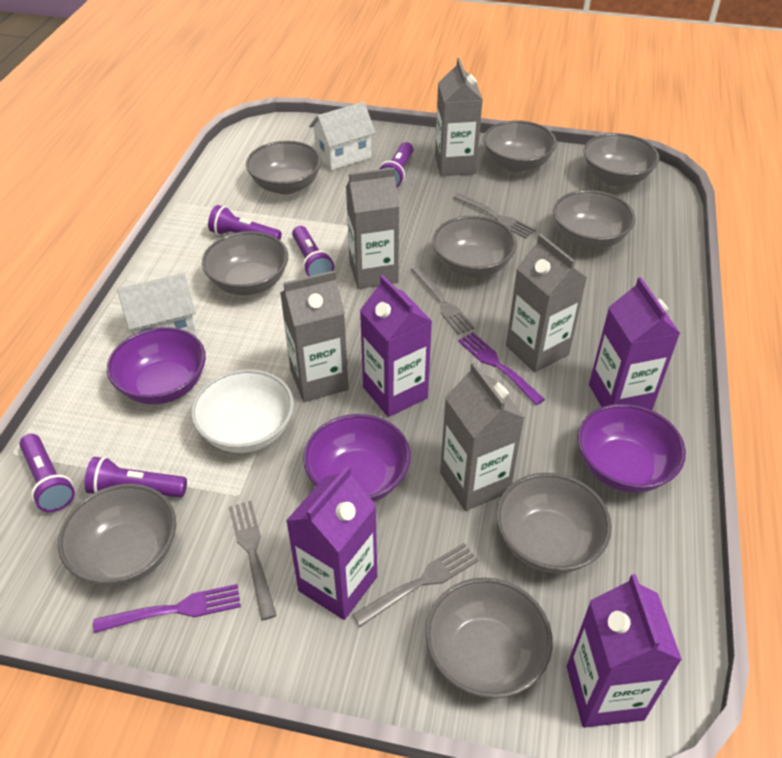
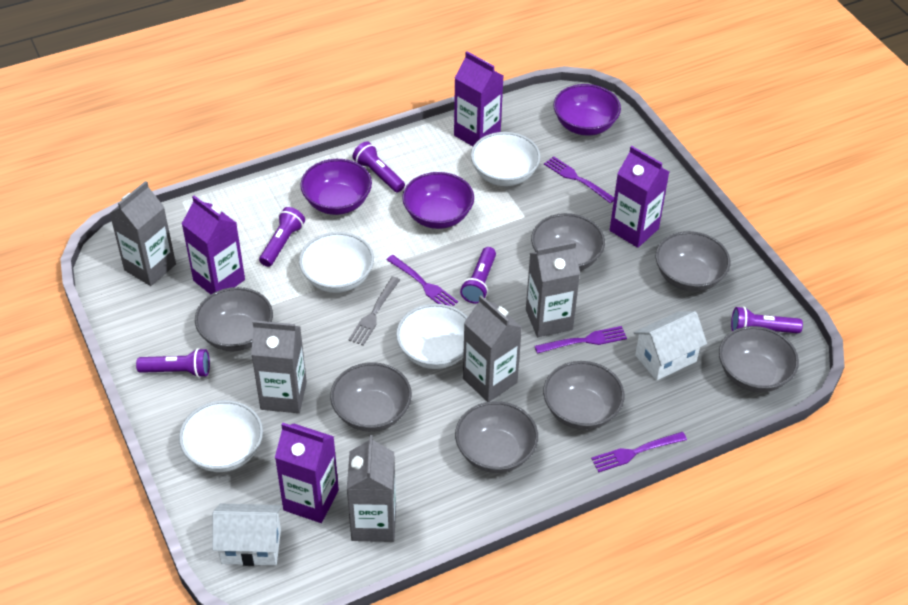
grey bowl: 9 -> 7
grey fork: 4 -> 1
purple fork: 2 -> 4
white bowl: 1 -> 4

